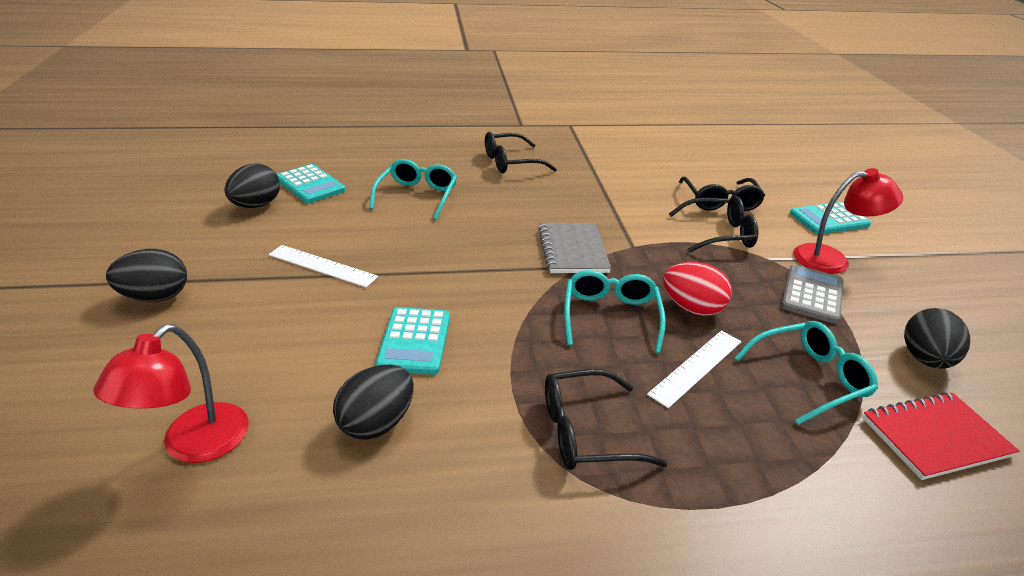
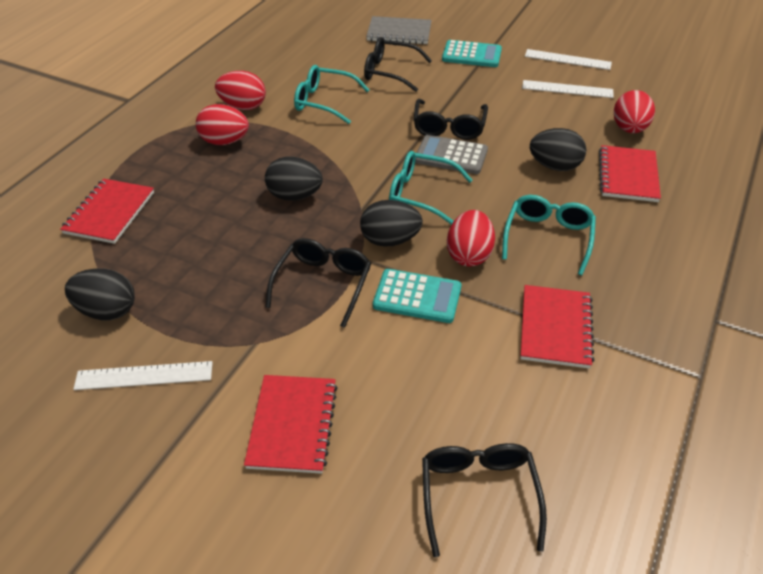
red egg: 1 -> 4
red lamp: 2 -> 0
red notebook: 1 -> 4
turquoise calculator: 3 -> 2
white ruler: 2 -> 3

